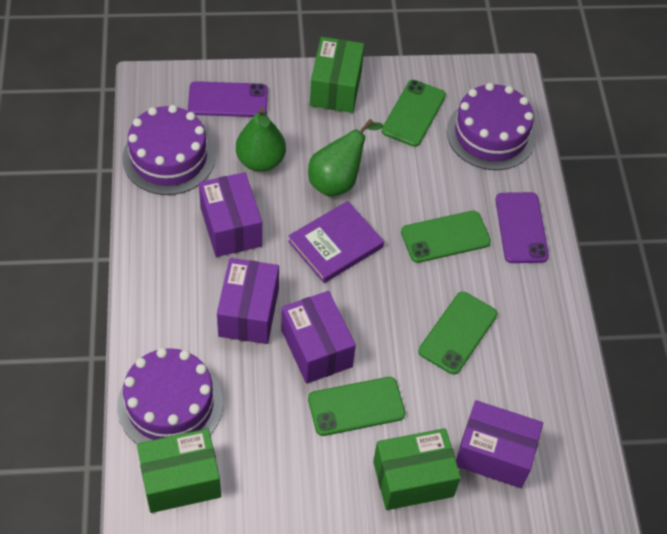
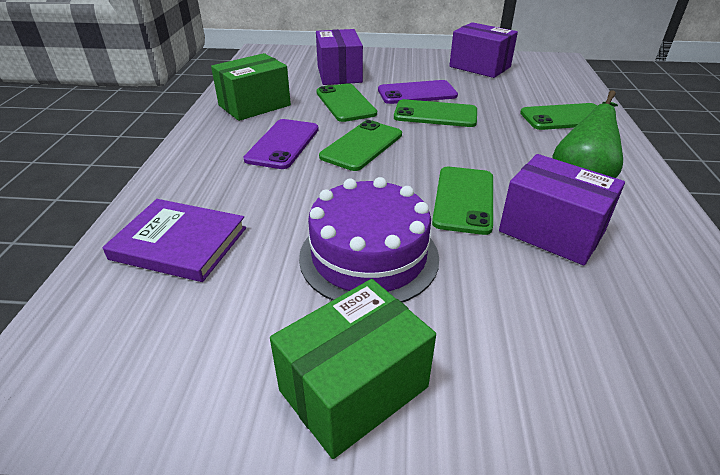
green box: 3 -> 2
green pear: 2 -> 1
green phone: 4 -> 5
purple box: 4 -> 3
purple cake: 3 -> 1

